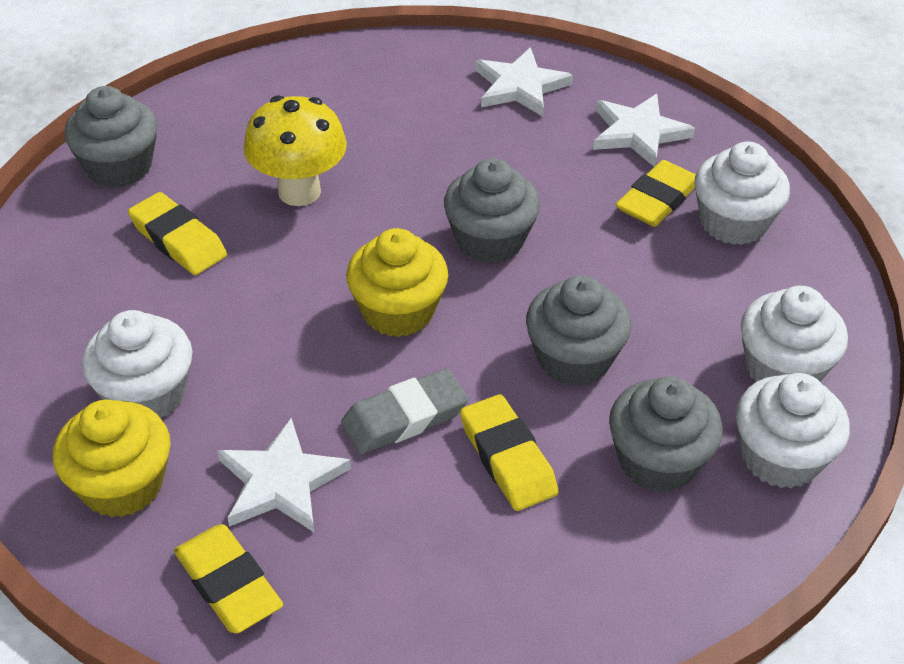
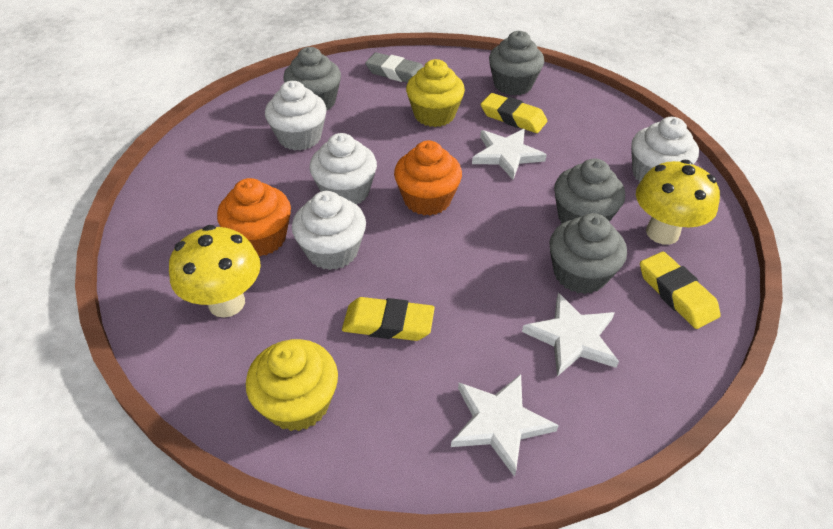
orange cupcake: 0 -> 2
yellow eraser: 4 -> 3
yellow mushroom: 1 -> 2

